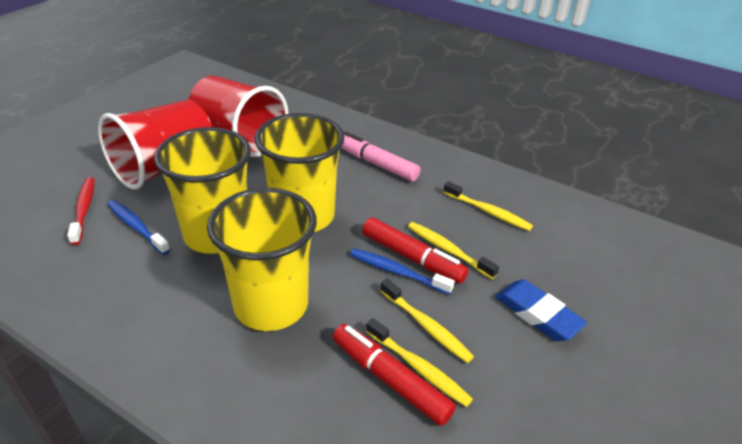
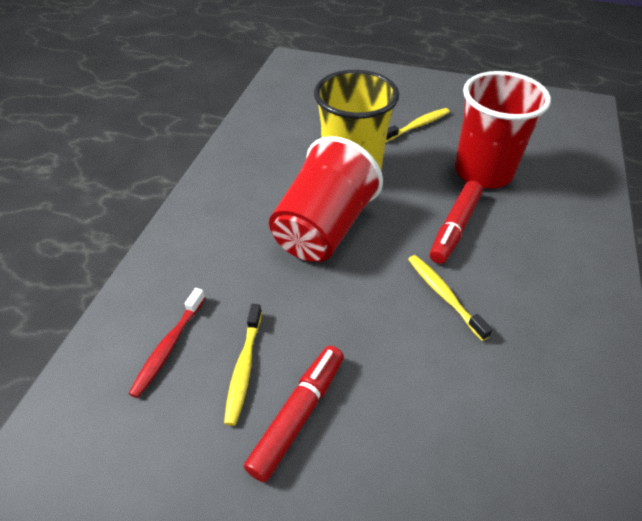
blue eraser: 1 -> 0
blue toothbrush: 2 -> 0
pink marker: 1 -> 0
yellow cup: 3 -> 1
yellow toothbrush: 4 -> 3

